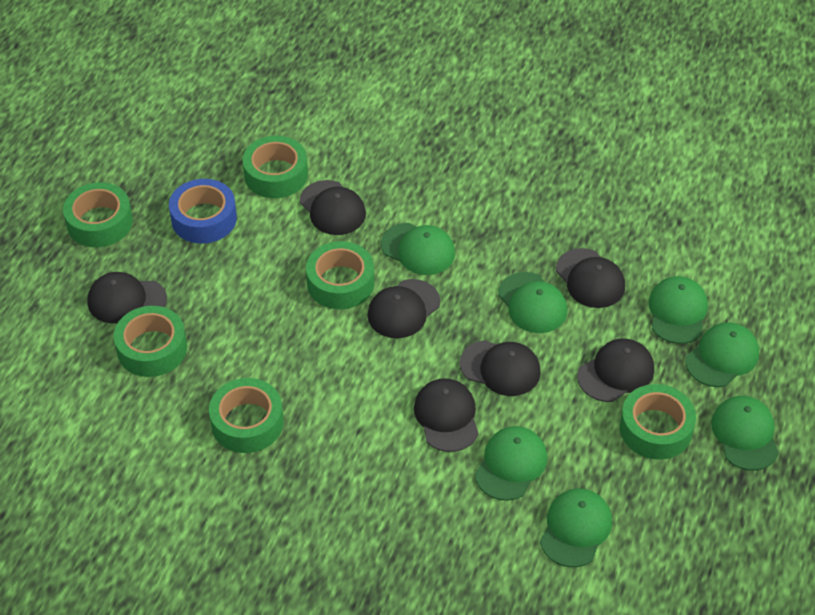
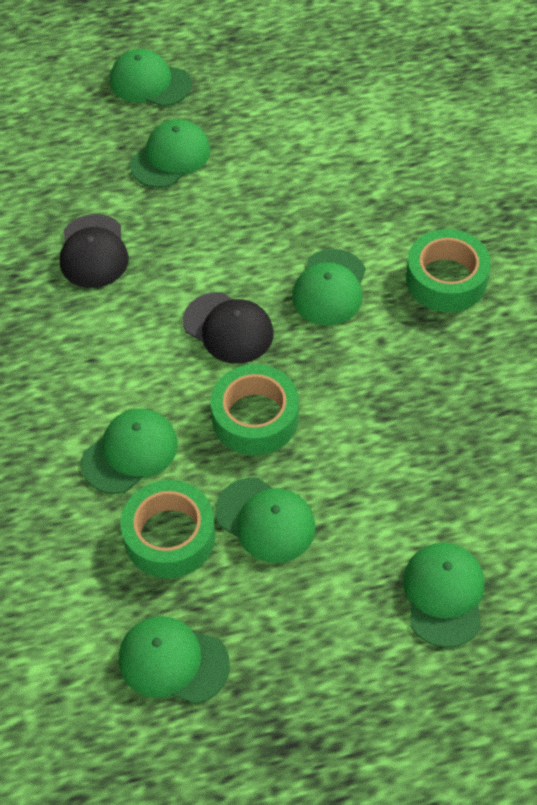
black cap: 7 -> 2
blue tape: 1 -> 0
green tape: 6 -> 3

